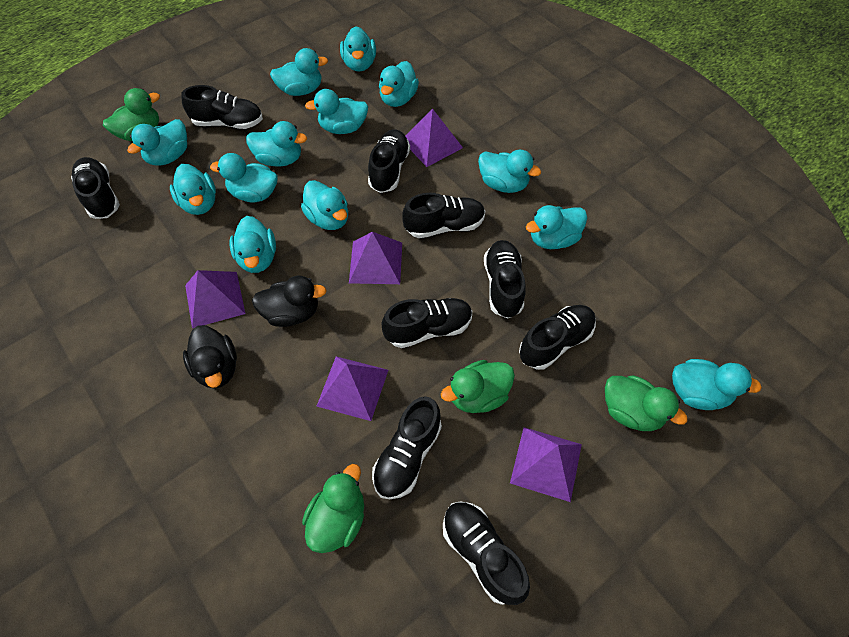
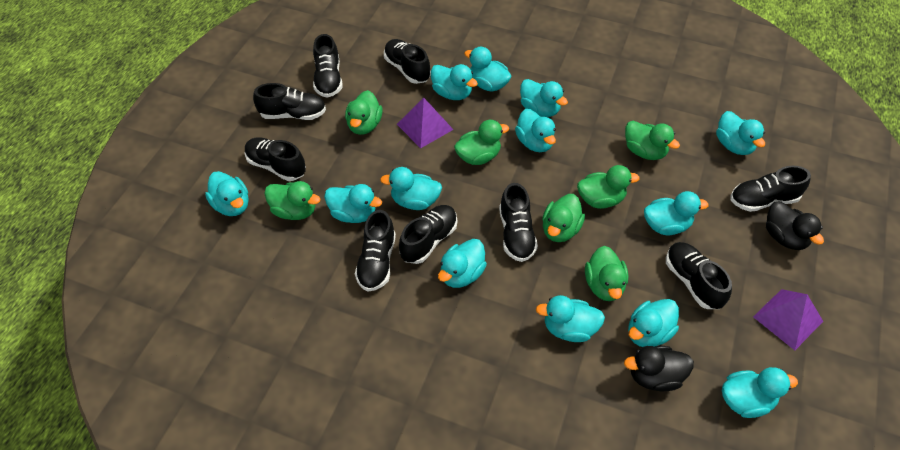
green duck: 4 -> 7
purple pyramid: 5 -> 2

